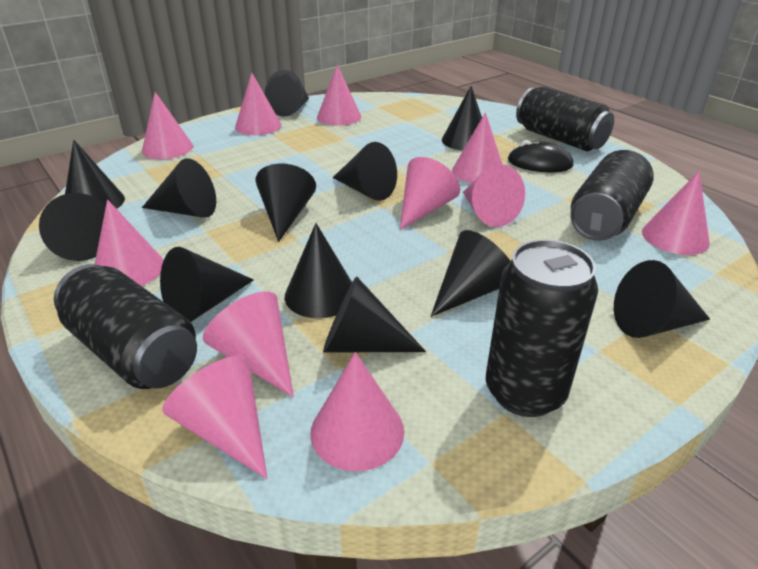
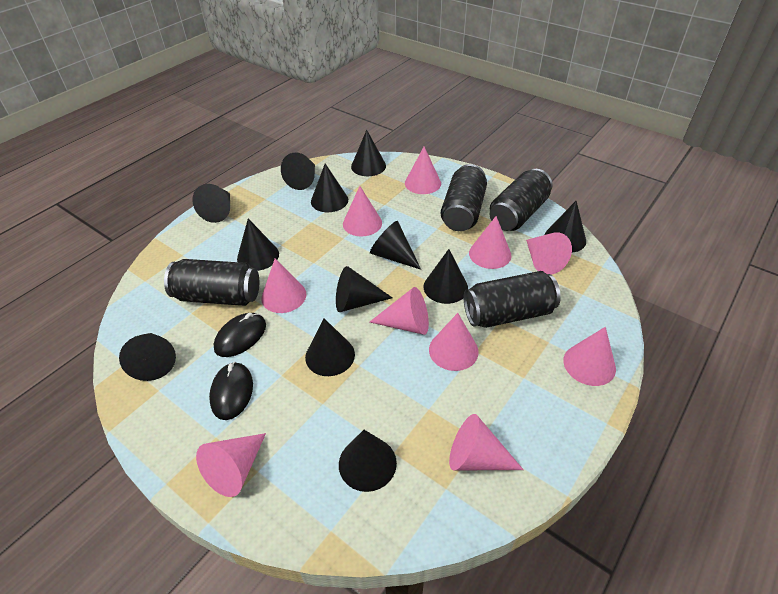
black mouse: 1 -> 2
pink cone: 11 -> 10

